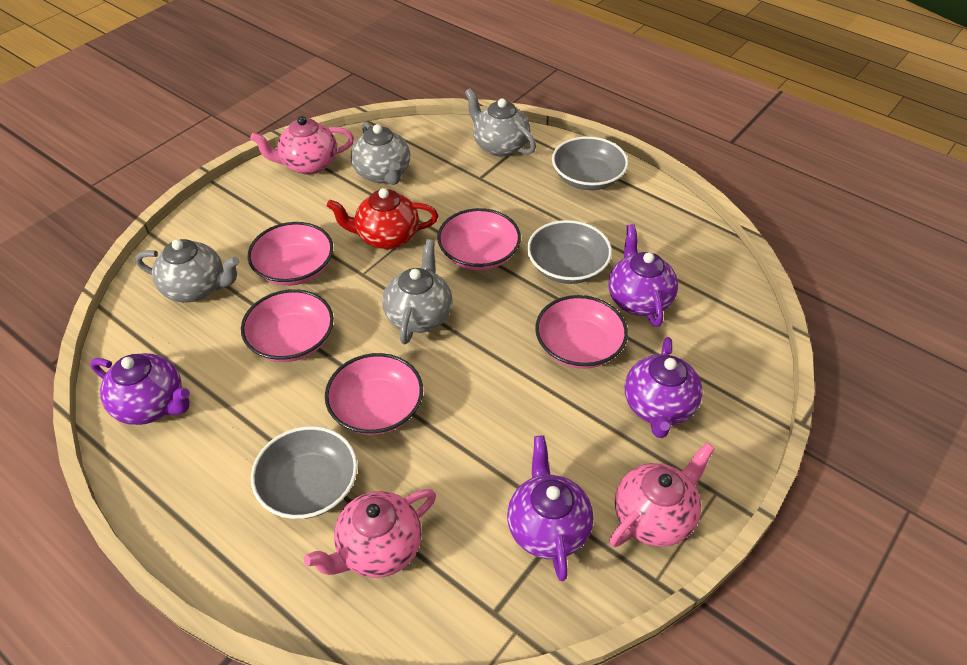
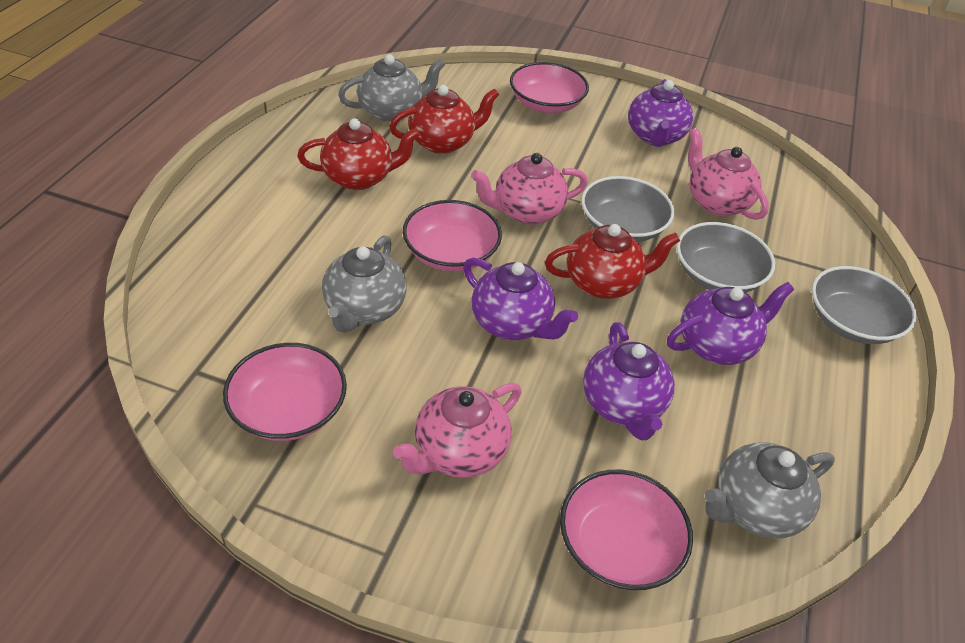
grey teapot: 4 -> 3
pink bowl: 5 -> 4
red teapot: 1 -> 3

